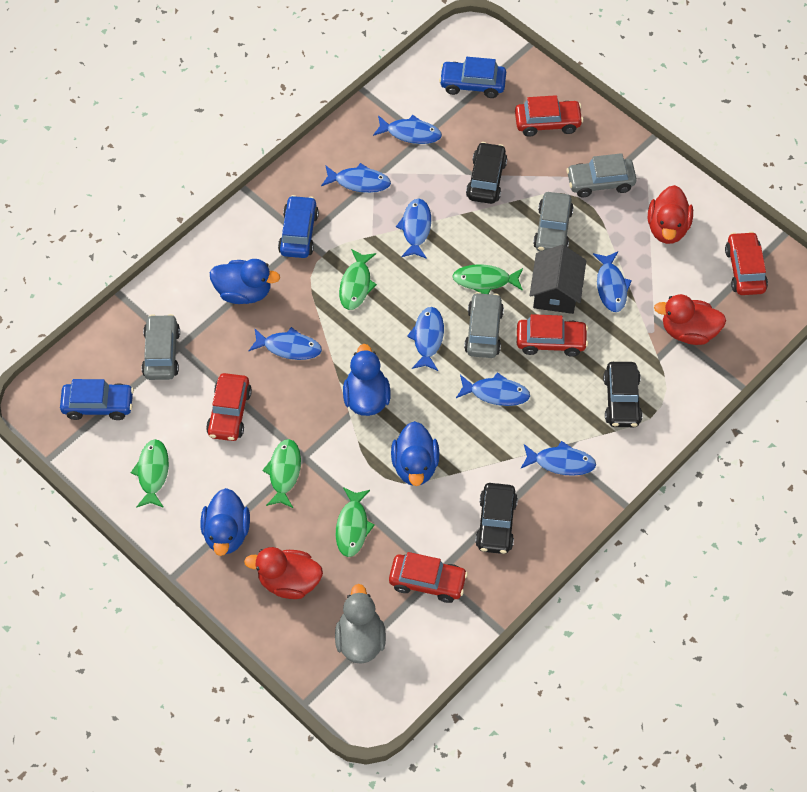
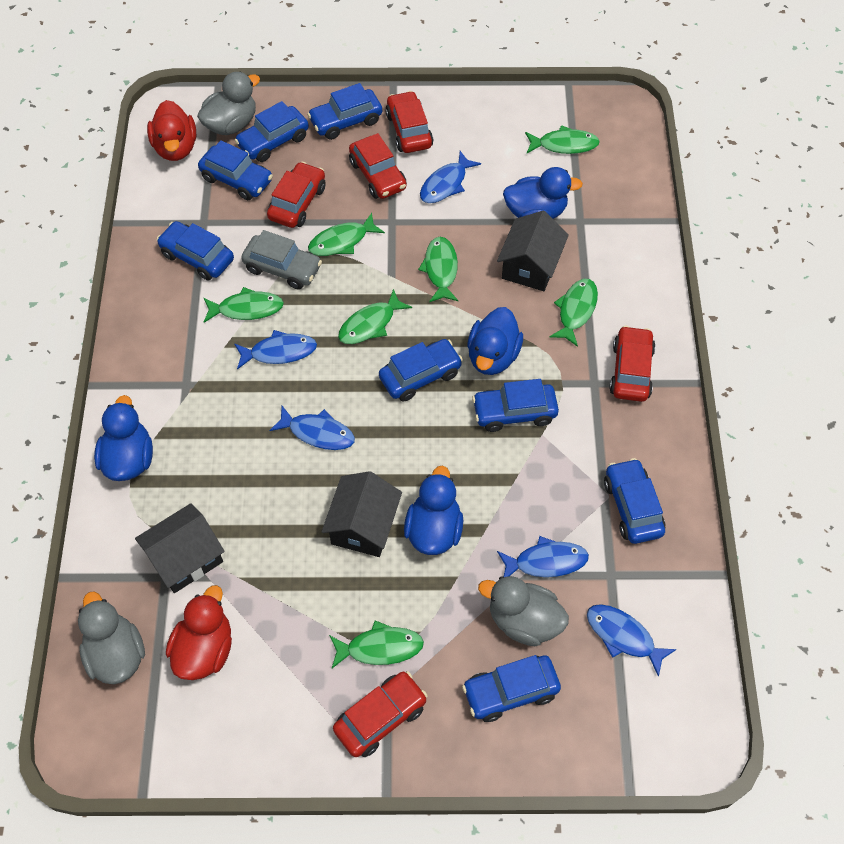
black car: 3 -> 0
black house: 1 -> 3
blue car: 3 -> 8
blue fish: 8 -> 5
green fish: 5 -> 7
grey car: 4 -> 1
grey duck: 1 -> 3
red duck: 3 -> 2

